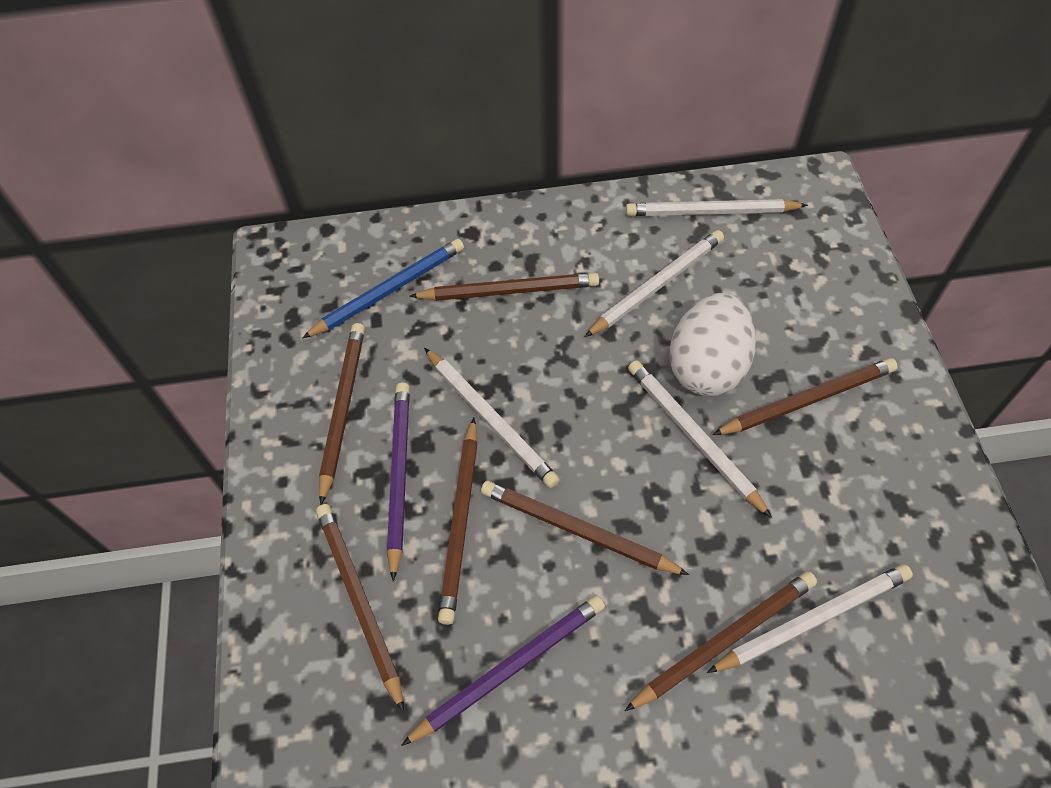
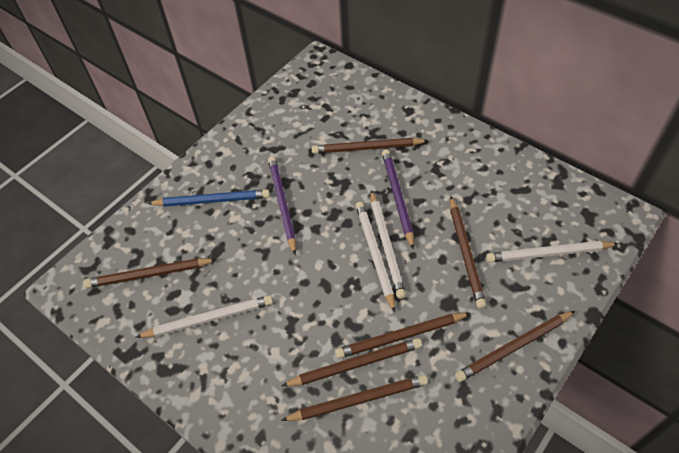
white egg: 1 -> 0
white pencil: 5 -> 4

